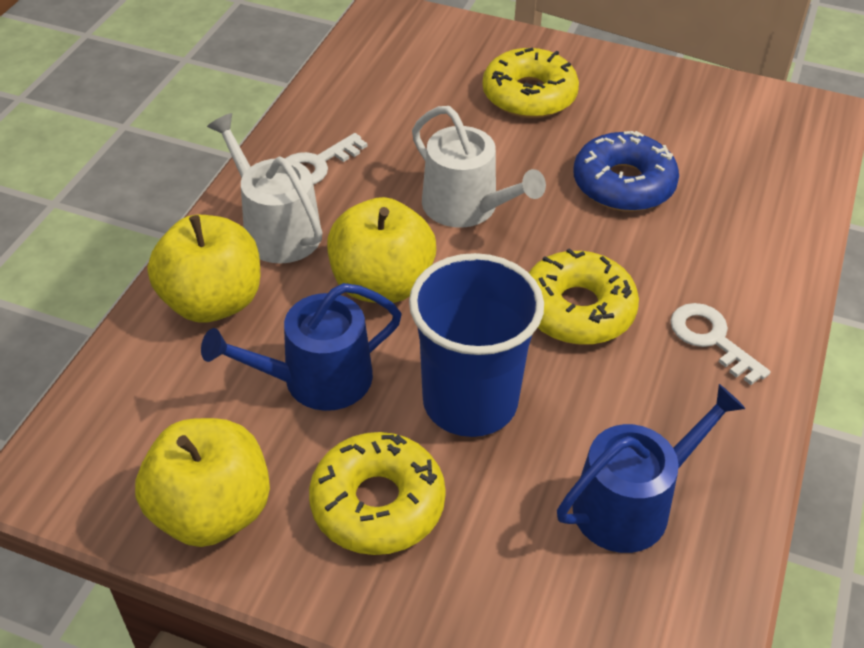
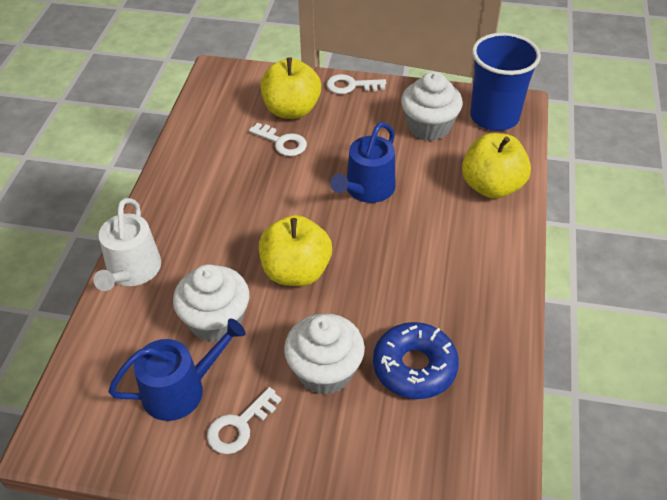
white cupcake: 0 -> 3
white key: 2 -> 3
white watering can: 2 -> 1
yellow donut: 3 -> 0

